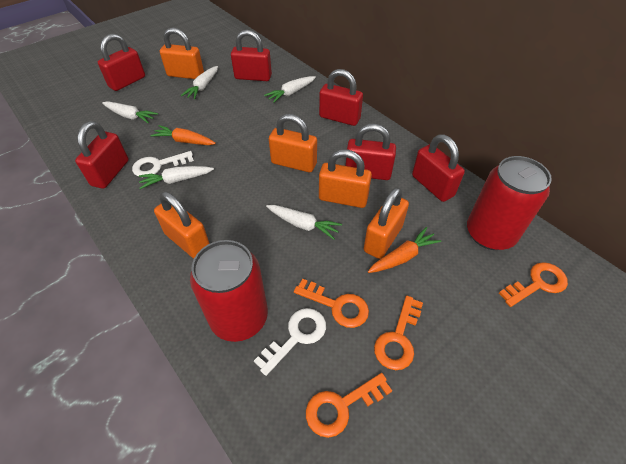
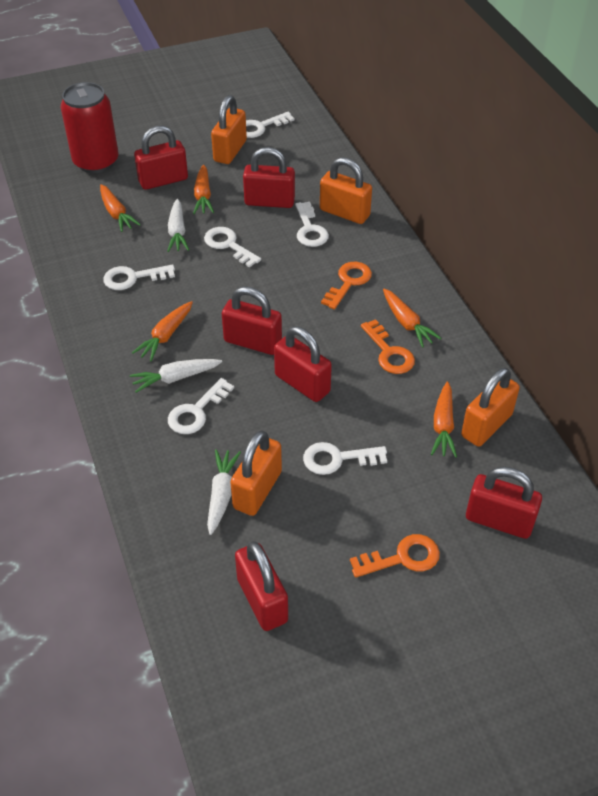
orange carrot: 2 -> 5
orange key: 4 -> 3
orange padlock: 5 -> 4
red can: 2 -> 1
white carrot: 5 -> 3
white key: 2 -> 6

